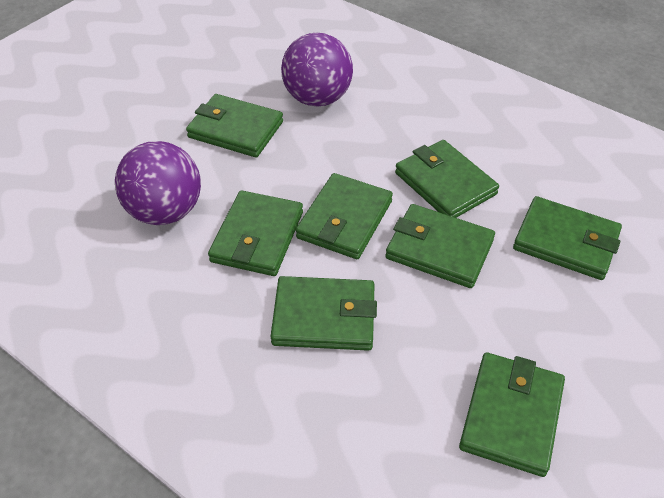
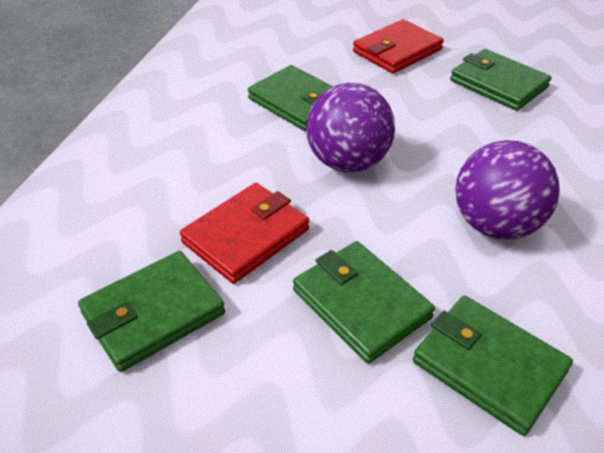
green wallet: 8 -> 5
red wallet: 0 -> 2

